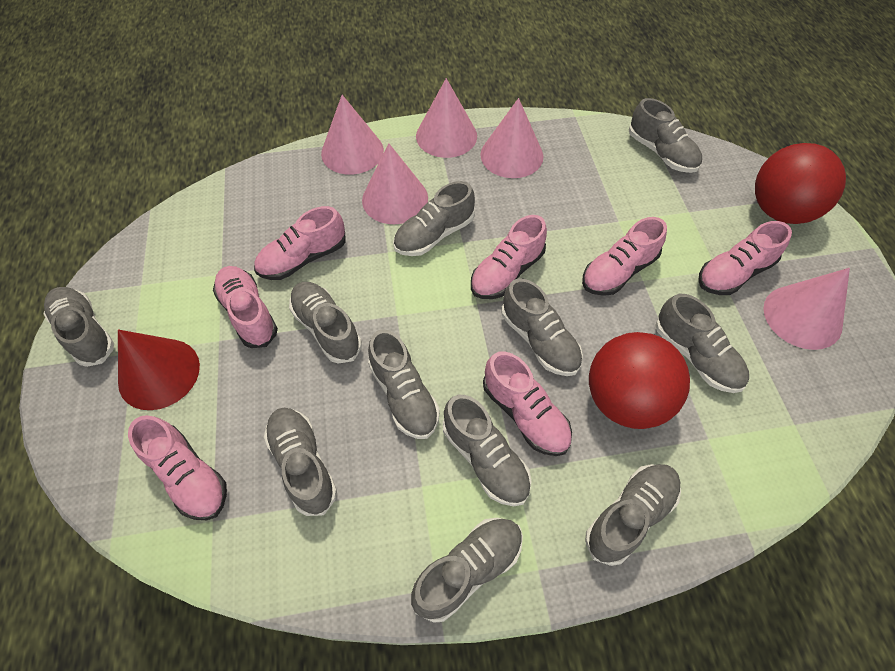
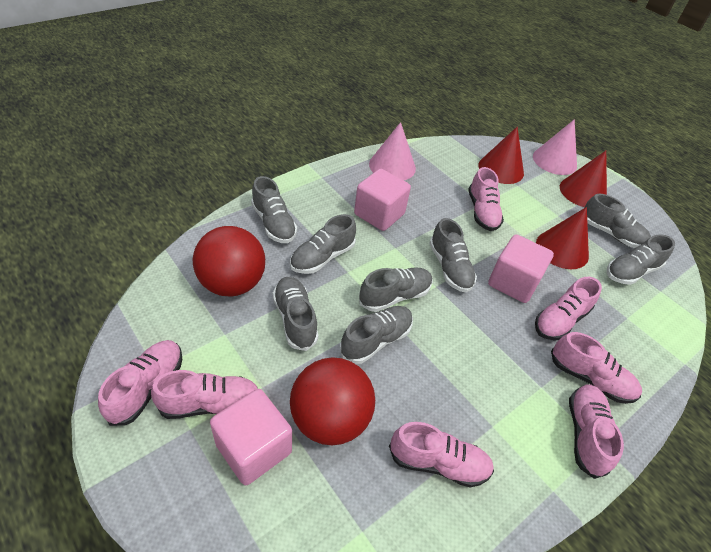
grey shoe: 11 -> 8
pink cone: 5 -> 2
pink cube: 0 -> 3
red cone: 1 -> 3

